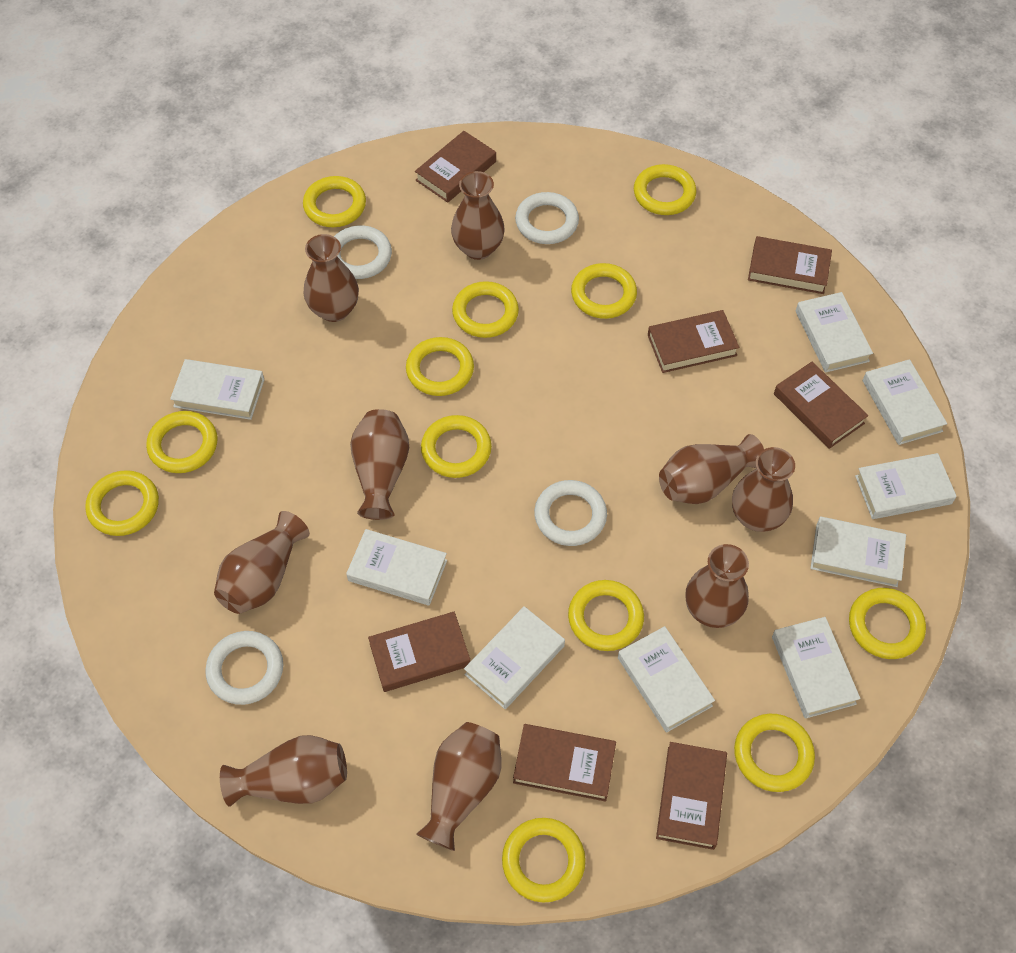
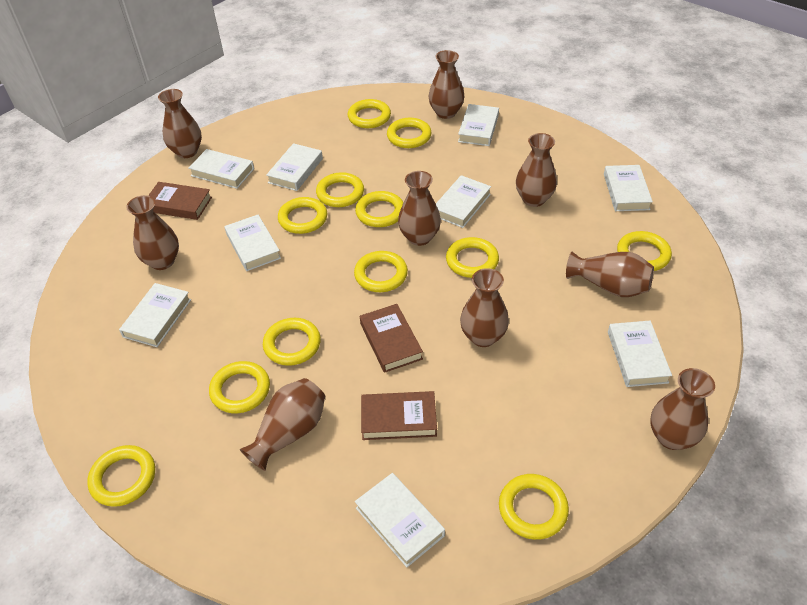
brown book: 7 -> 3
white ring: 4 -> 0

